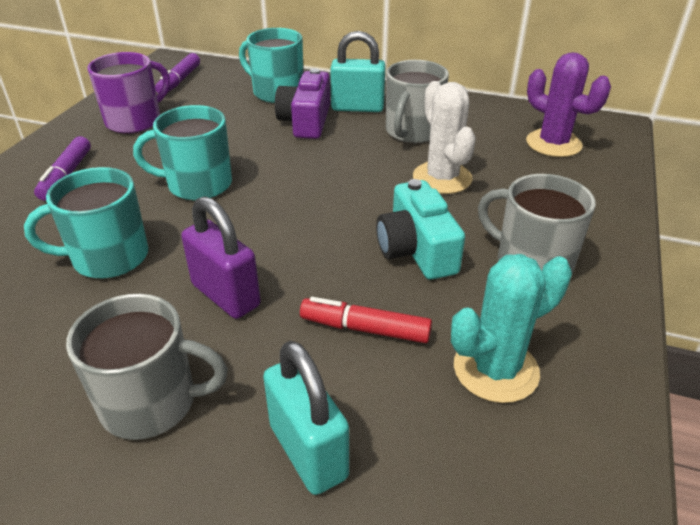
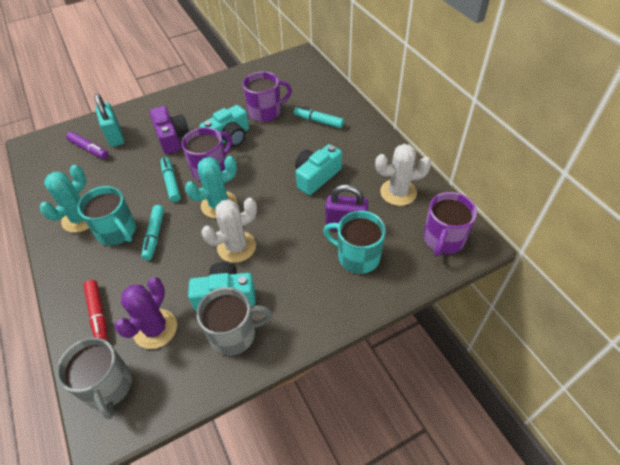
grey mug: 3 -> 2
purple marker: 2 -> 1
purple mug: 1 -> 3
turquoise cactus: 1 -> 2
turquoise camera: 1 -> 3
turquoise marker: 0 -> 3
turquoise mug: 3 -> 2
turquoise padlock: 2 -> 1
white cactus: 1 -> 2

